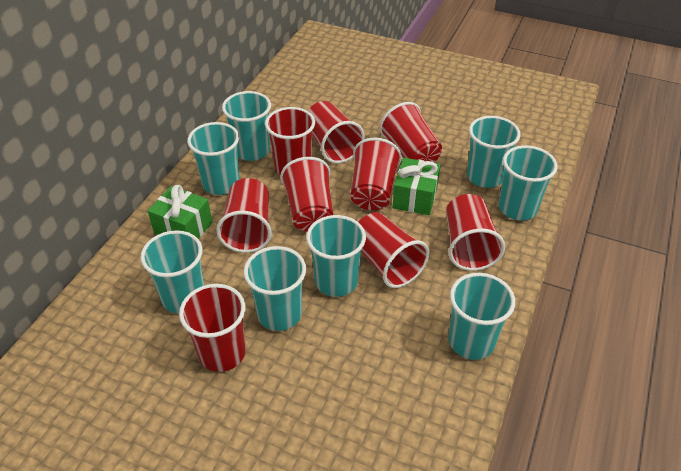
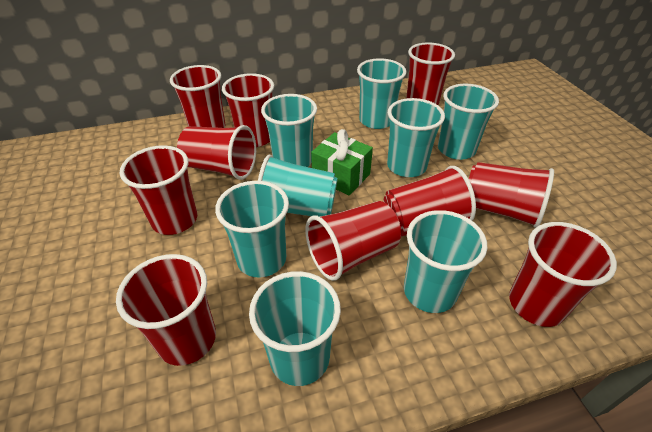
green gift: 2 -> 1
red cup: 9 -> 10

